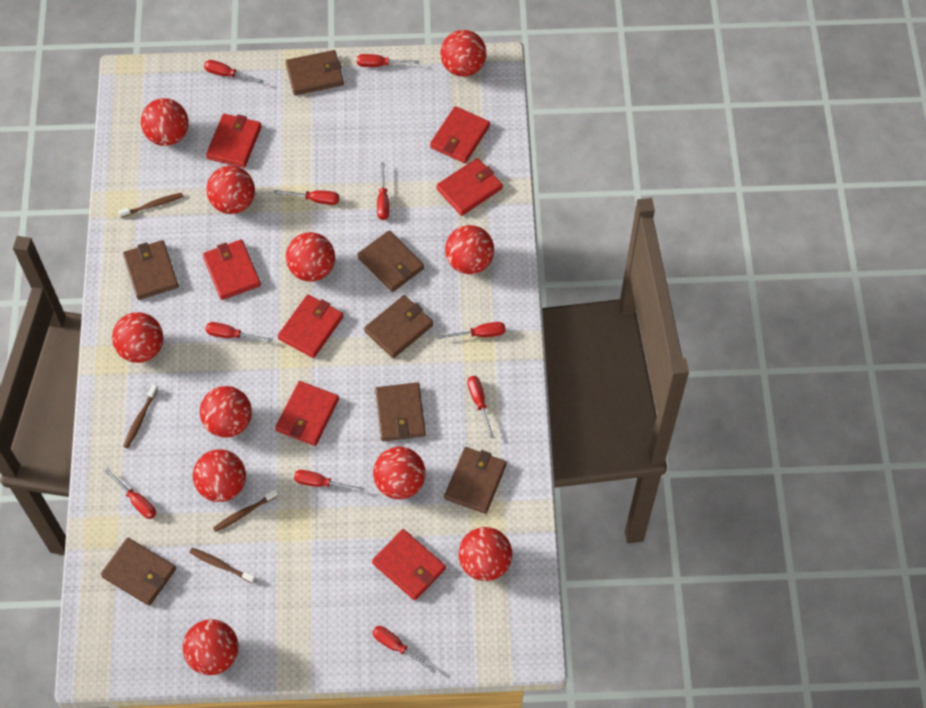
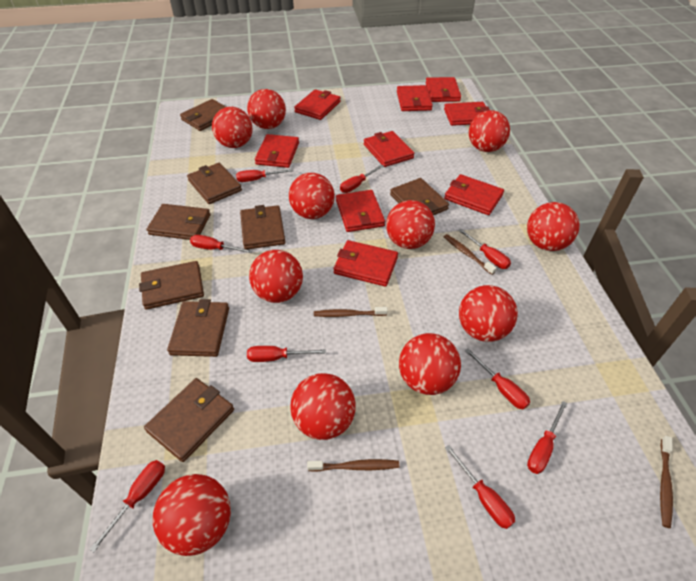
brown wallet: 7 -> 8
red screwdriver: 10 -> 9
red wallet: 7 -> 9

